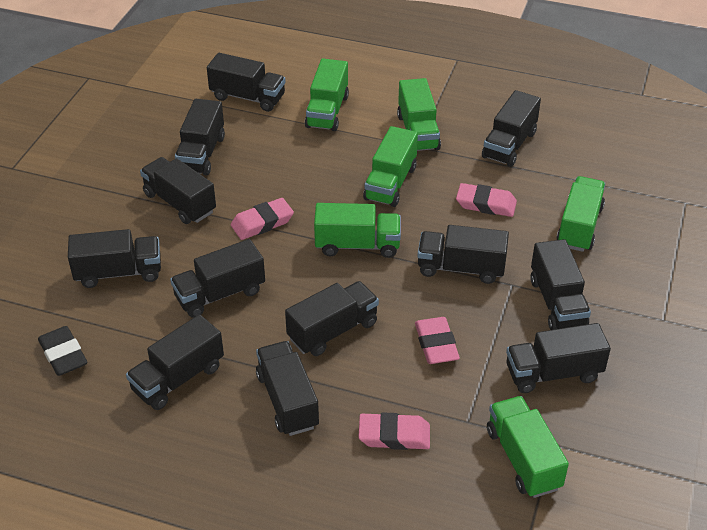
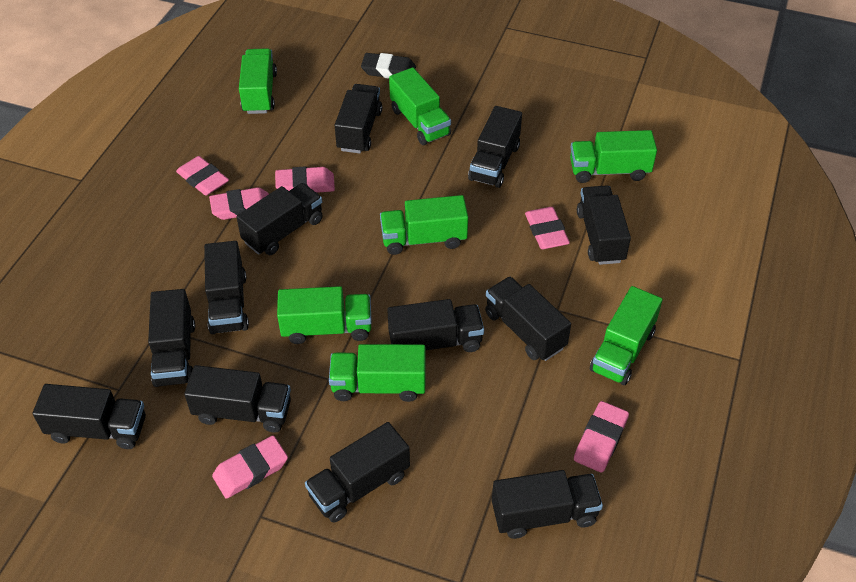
green truck: 6 -> 7
pink eraser: 4 -> 6

